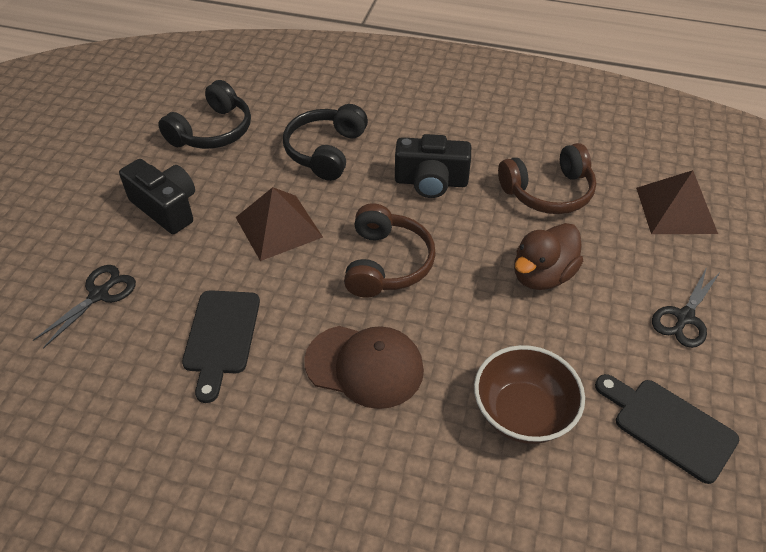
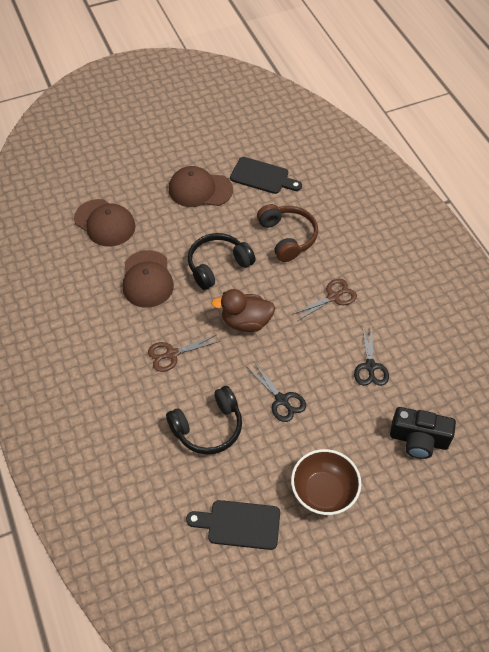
black camera: 2 -> 1
brown cap: 1 -> 3
brown headphones: 2 -> 1
brown pyramid: 2 -> 0
brown scissors: 0 -> 2

